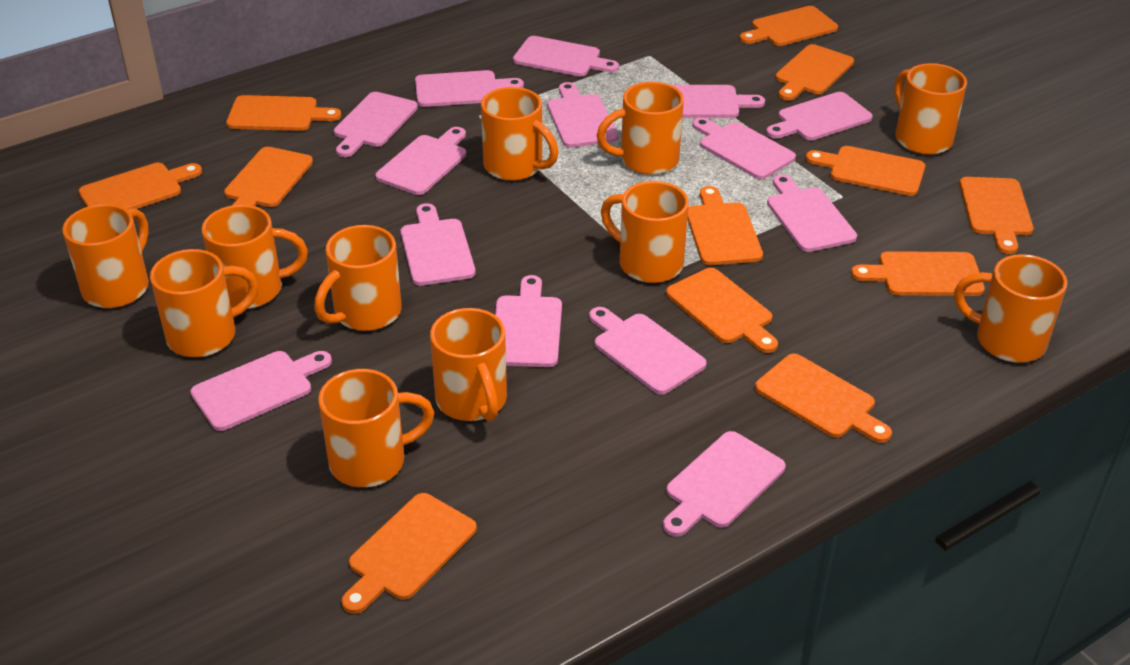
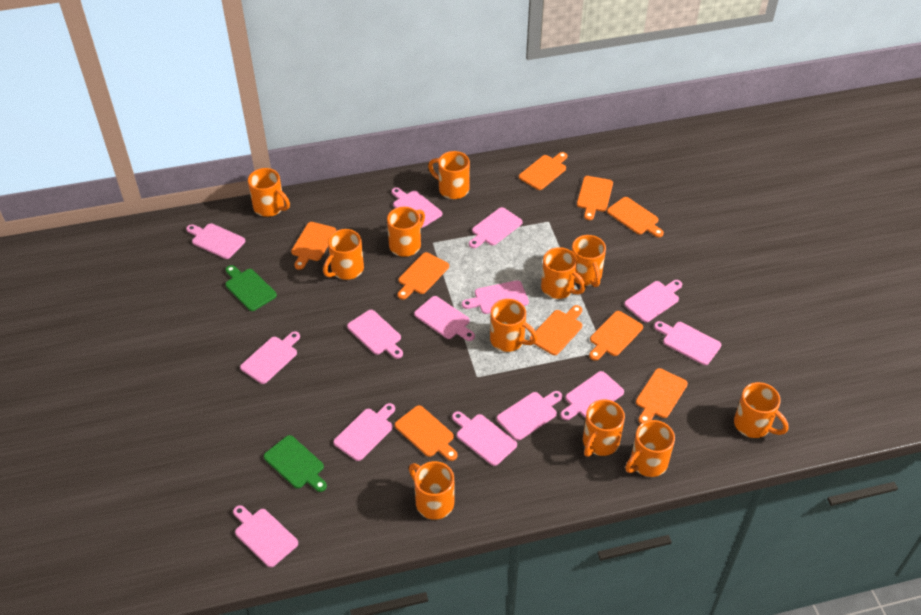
green cutting board: 0 -> 2
orange cutting board: 12 -> 9

